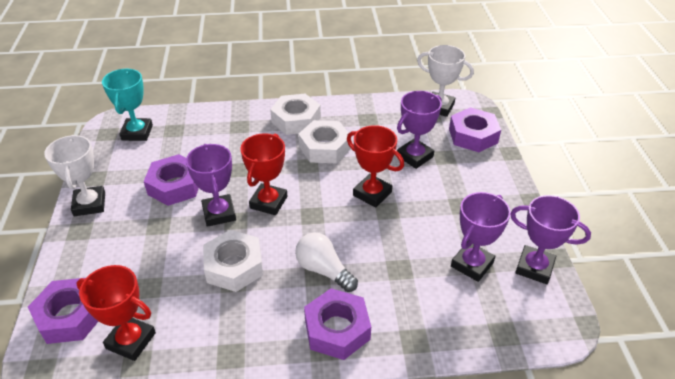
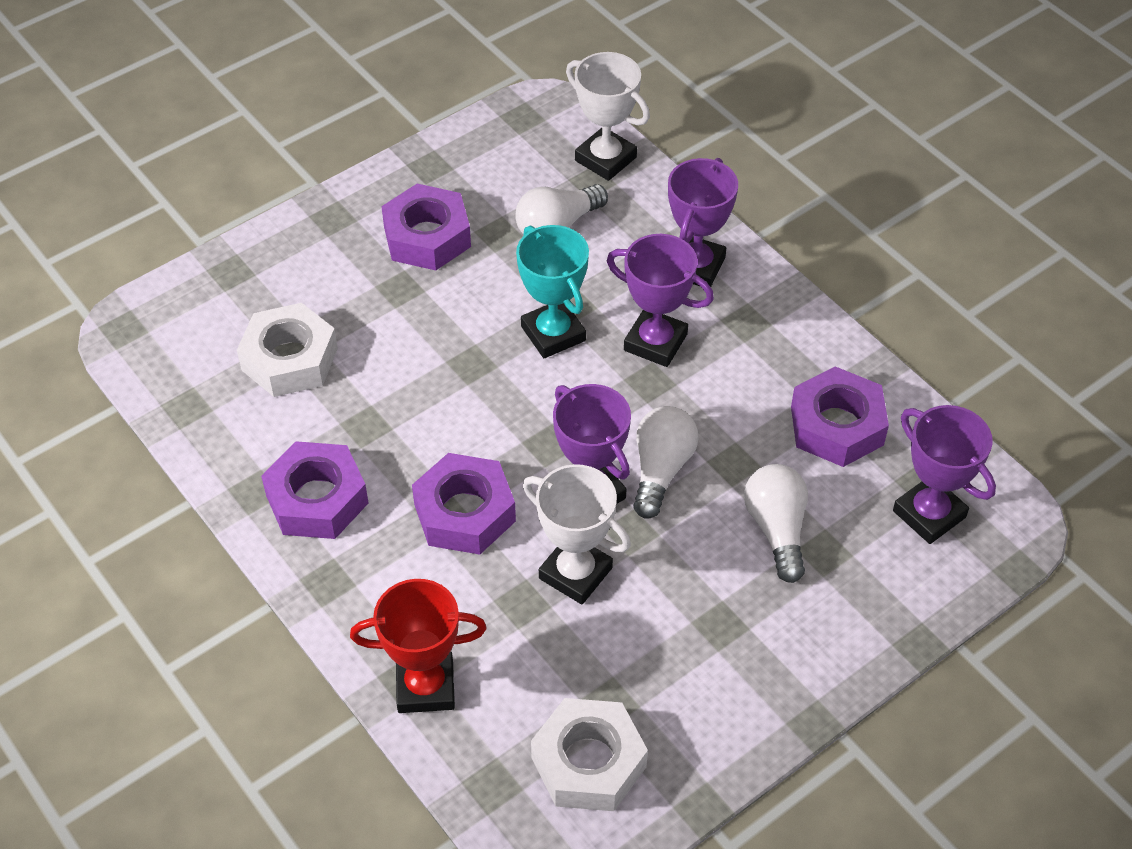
red trophy: 3 -> 1
white light bulb: 1 -> 3
white nut: 3 -> 2

